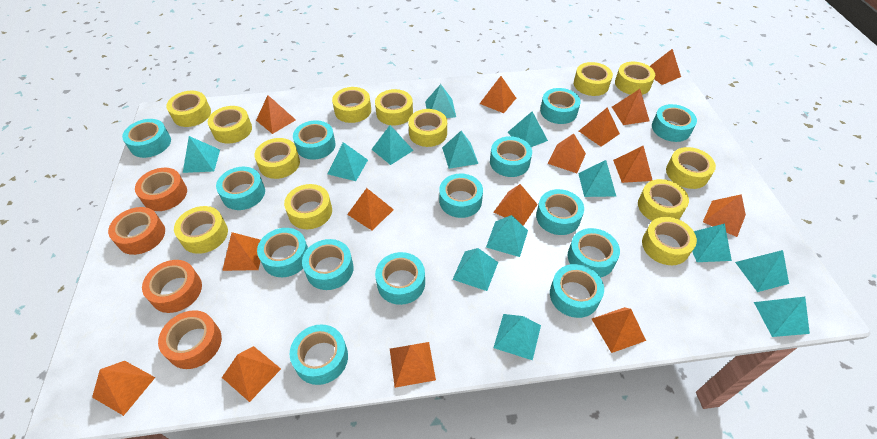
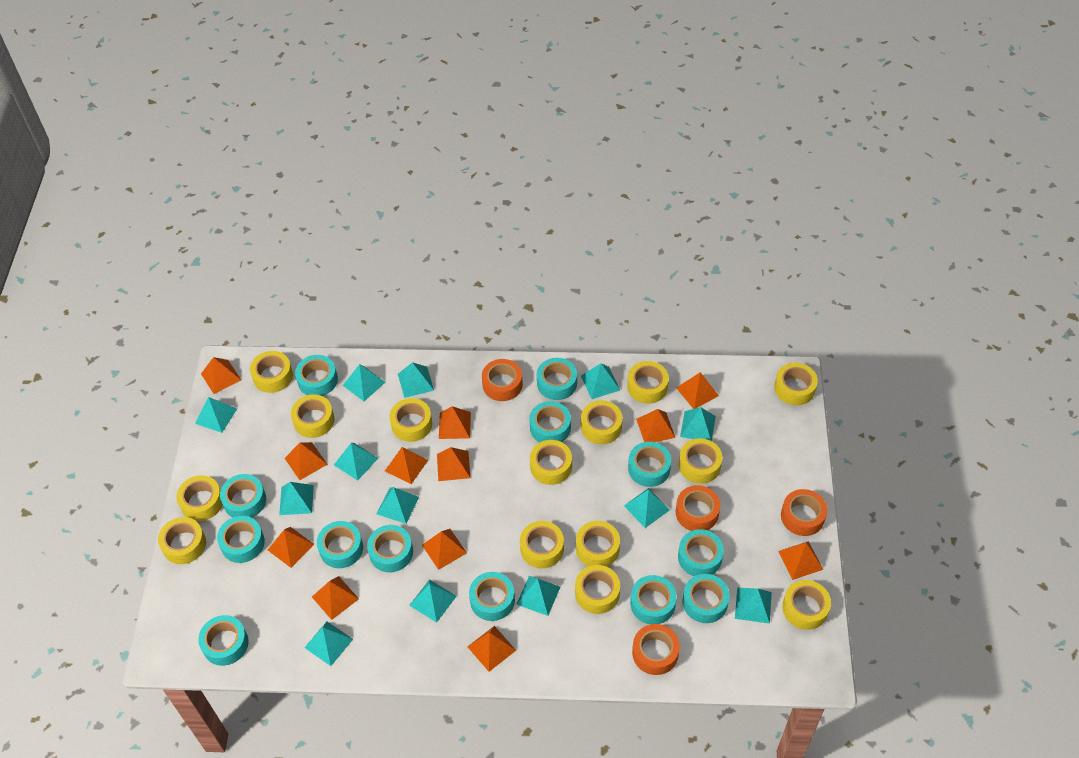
orange pyramid: 15 -> 12
turquoise tape: 14 -> 13
yellow tape: 13 -> 14

